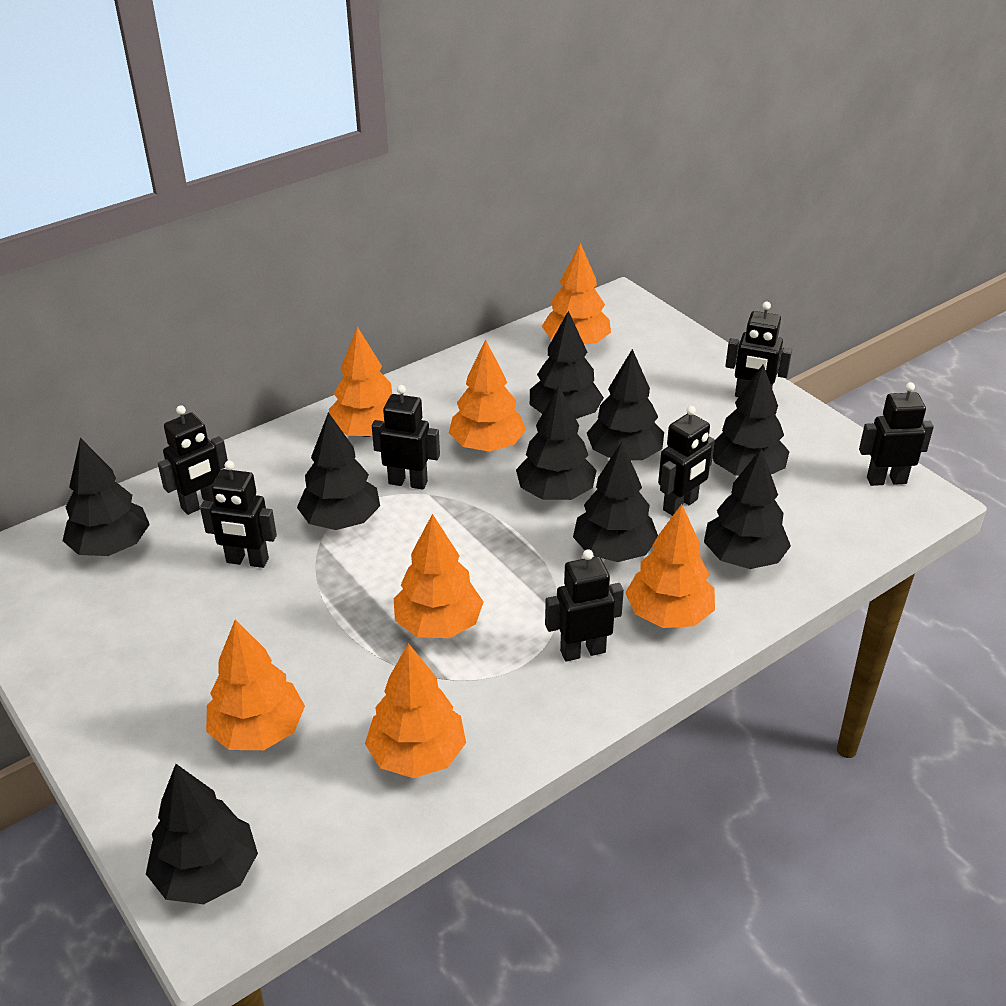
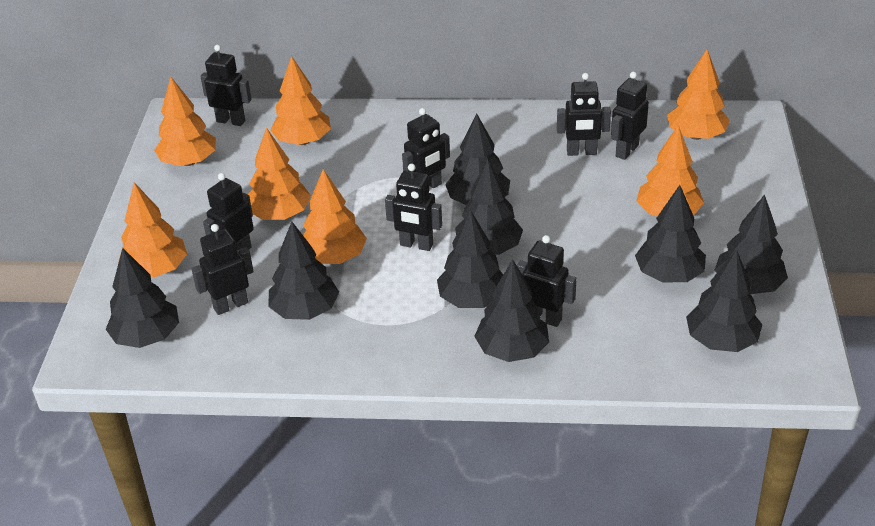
black robot: 7 -> 8

